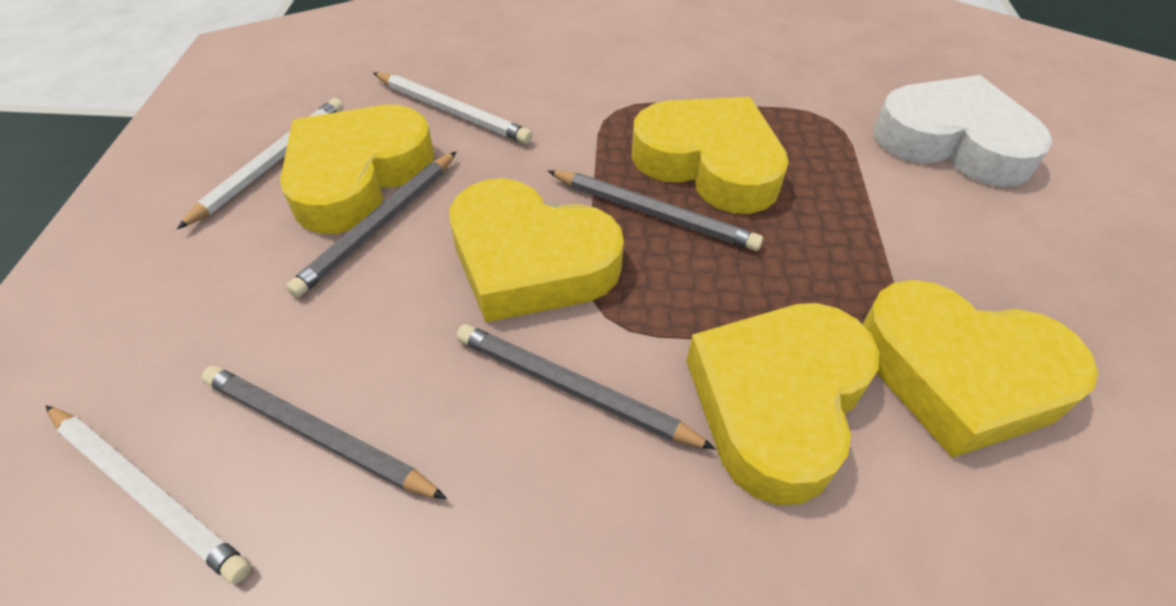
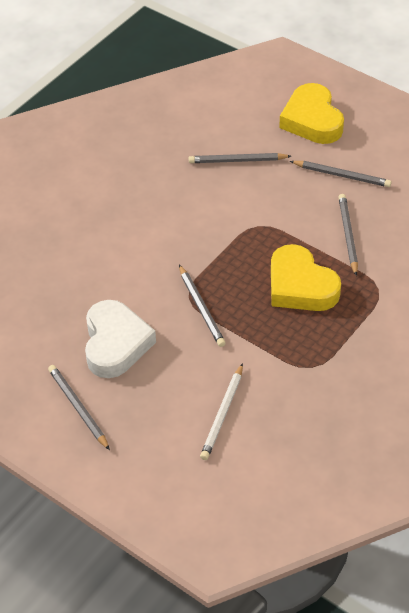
grey pencil: 4 -> 5
white pencil: 3 -> 1
yellow heart: 5 -> 2

